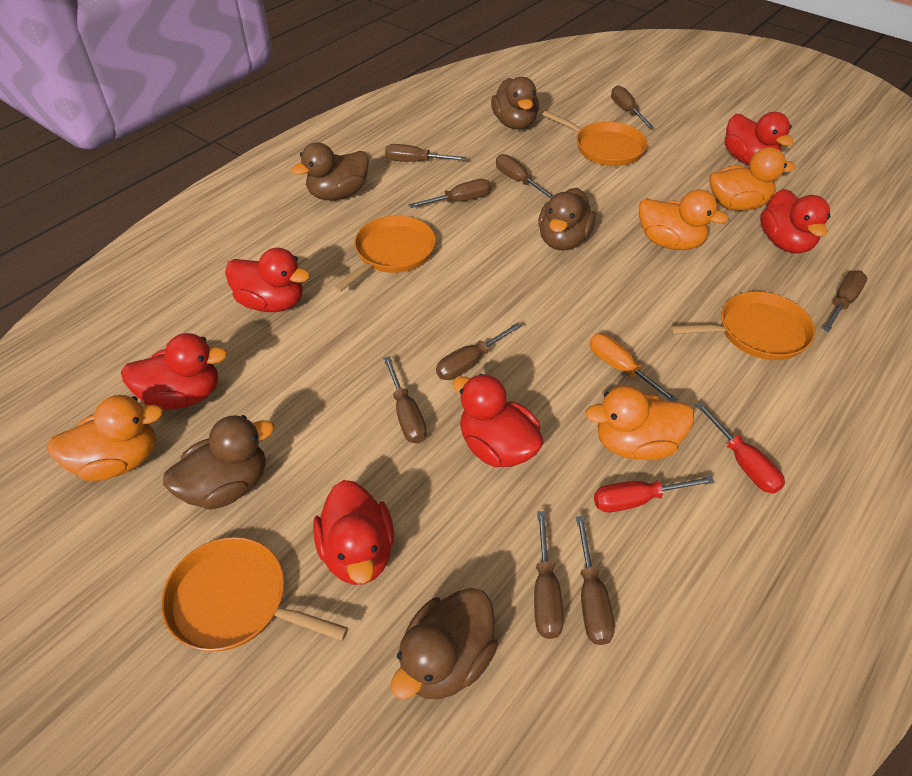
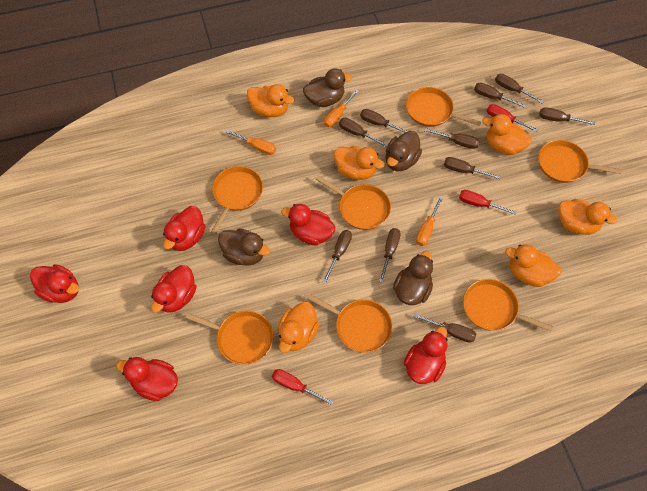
brown duck: 5 -> 4
brown screwdriver: 9 -> 10
orange duck: 4 -> 6
orange pan: 4 -> 7
orange screwdriver: 1 -> 3
red screwdriver: 2 -> 3

